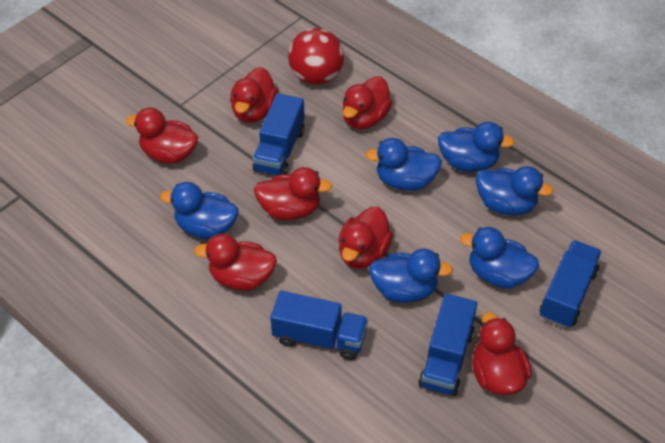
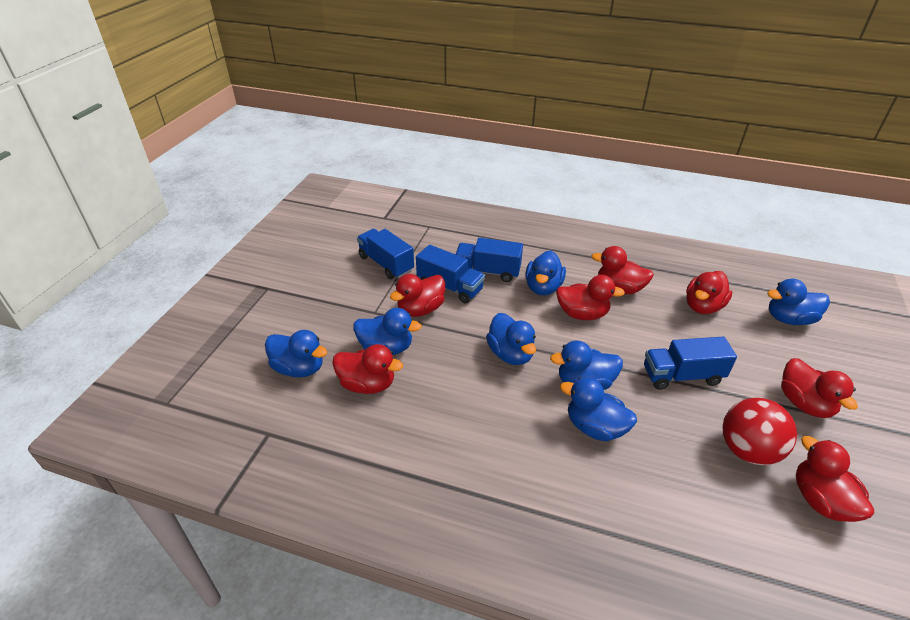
blue duck: 6 -> 7

